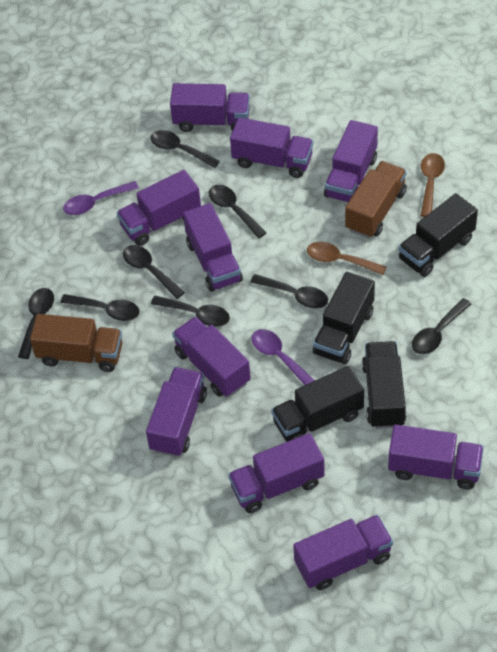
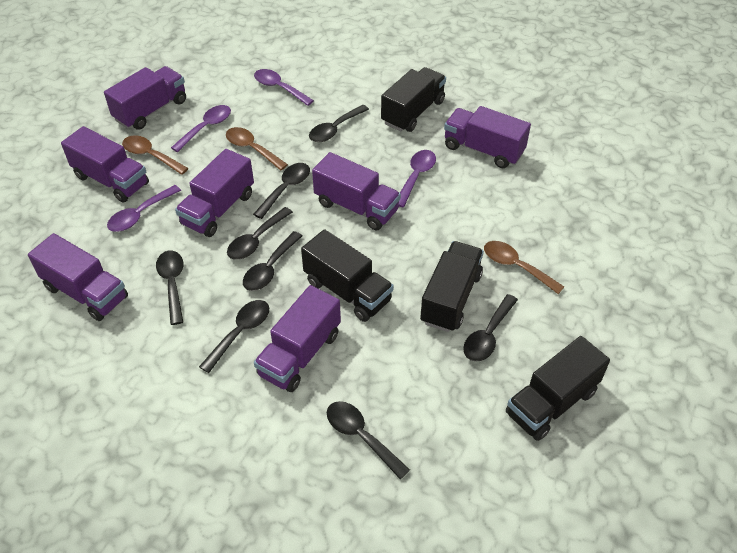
brown spoon: 2 -> 3
brown truck: 2 -> 0
purple spoon: 2 -> 4
purple truck: 10 -> 7

